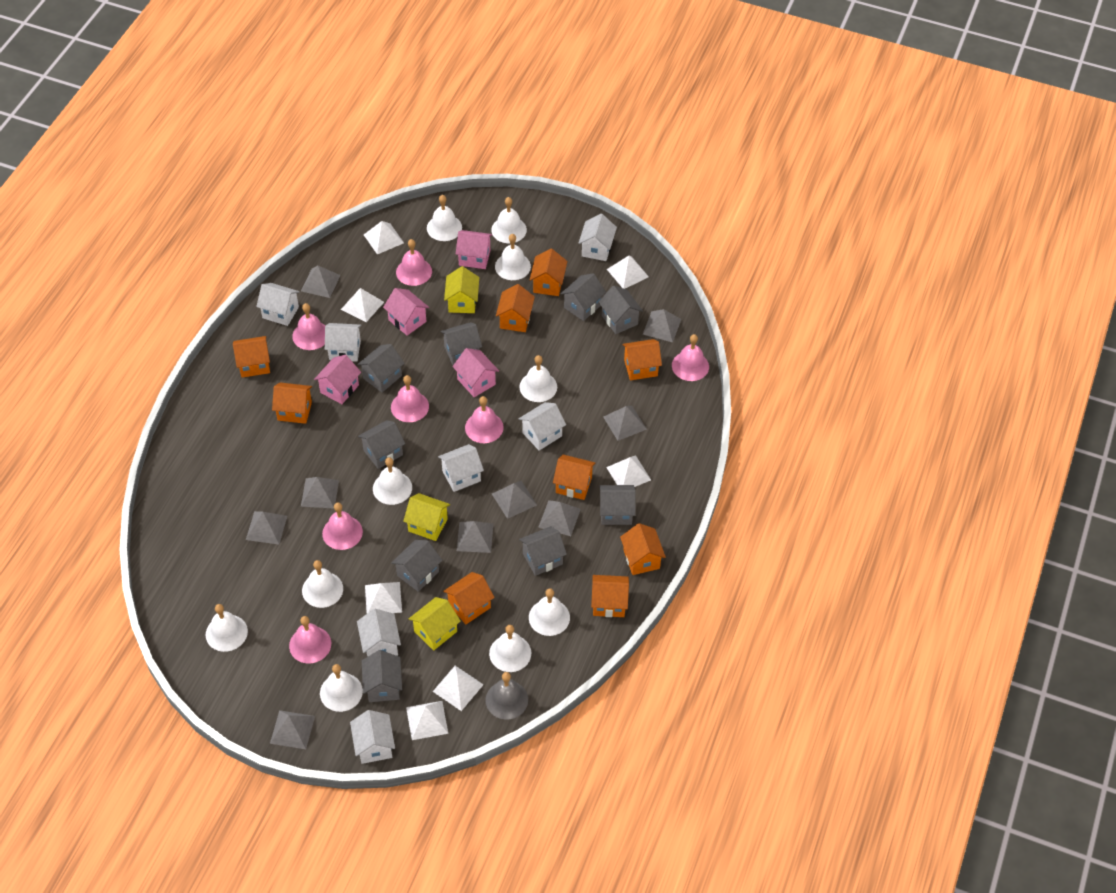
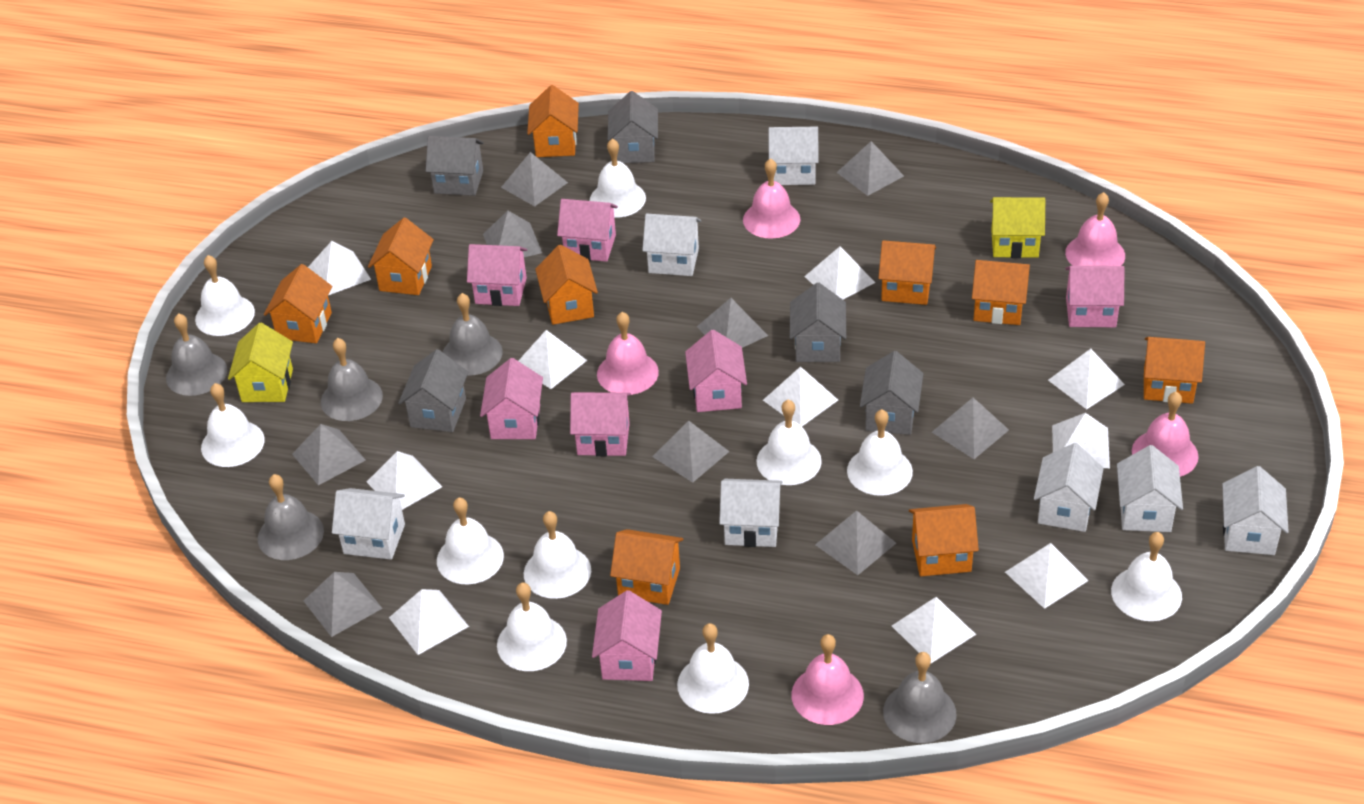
grey bell: 1 -> 5
grey house: 9 -> 5
pink bell: 7 -> 5
pink house: 4 -> 7
white pyramid: 7 -> 10
yellow house: 3 -> 2

